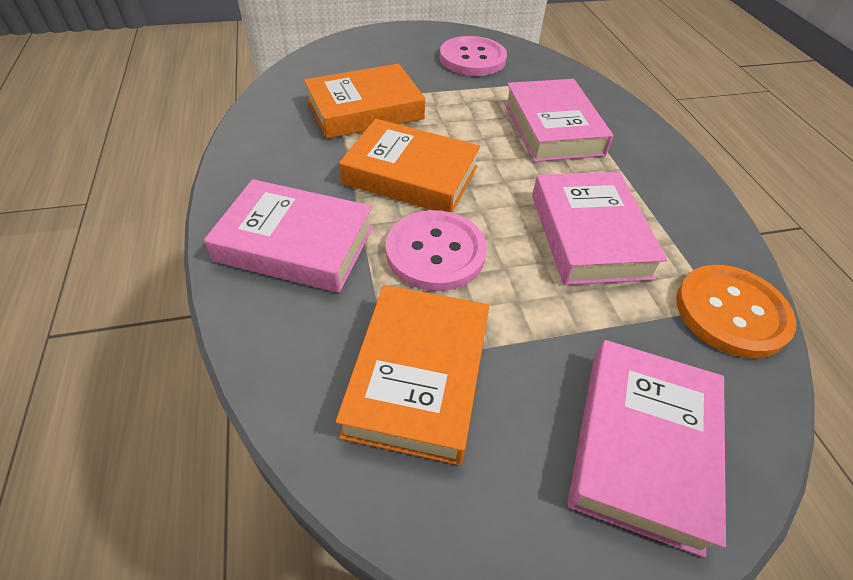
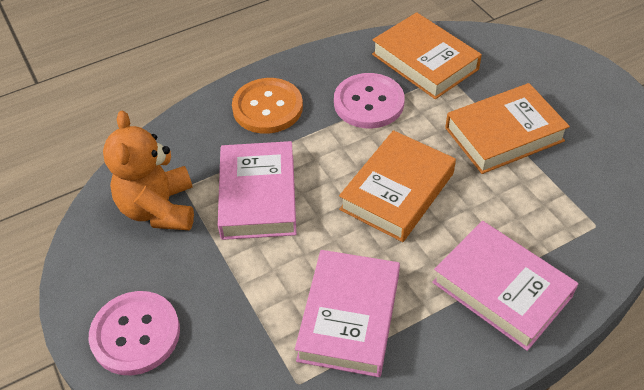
orange teddy bear: 0 -> 1
pink book: 4 -> 3

